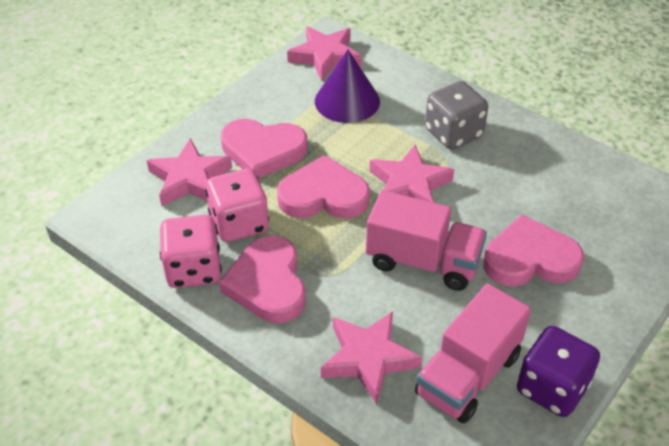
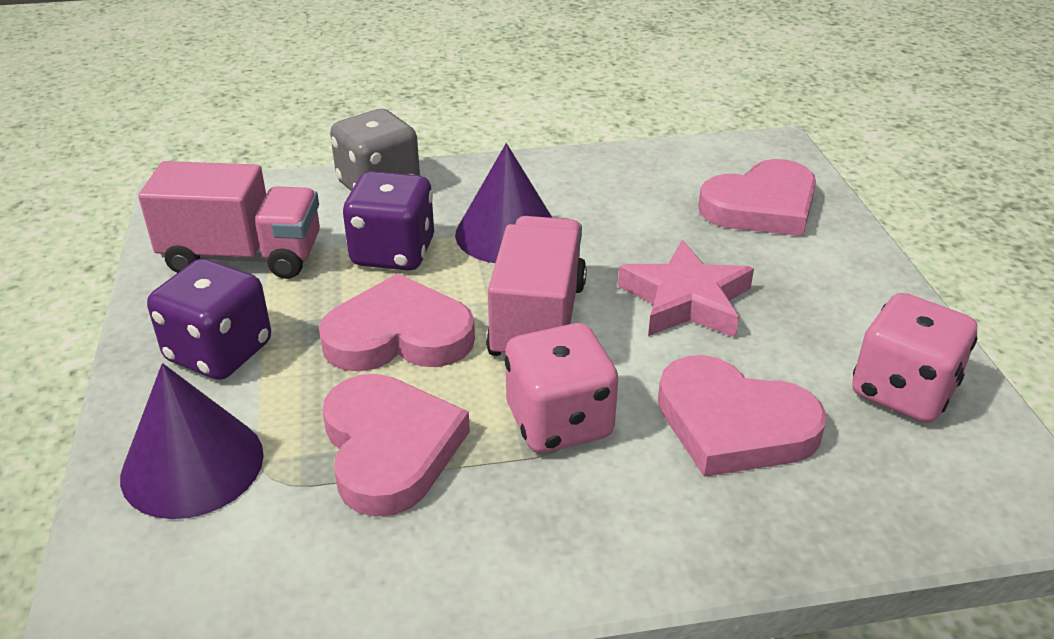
pink star: 4 -> 1
purple cone: 1 -> 2
purple dice: 1 -> 2

